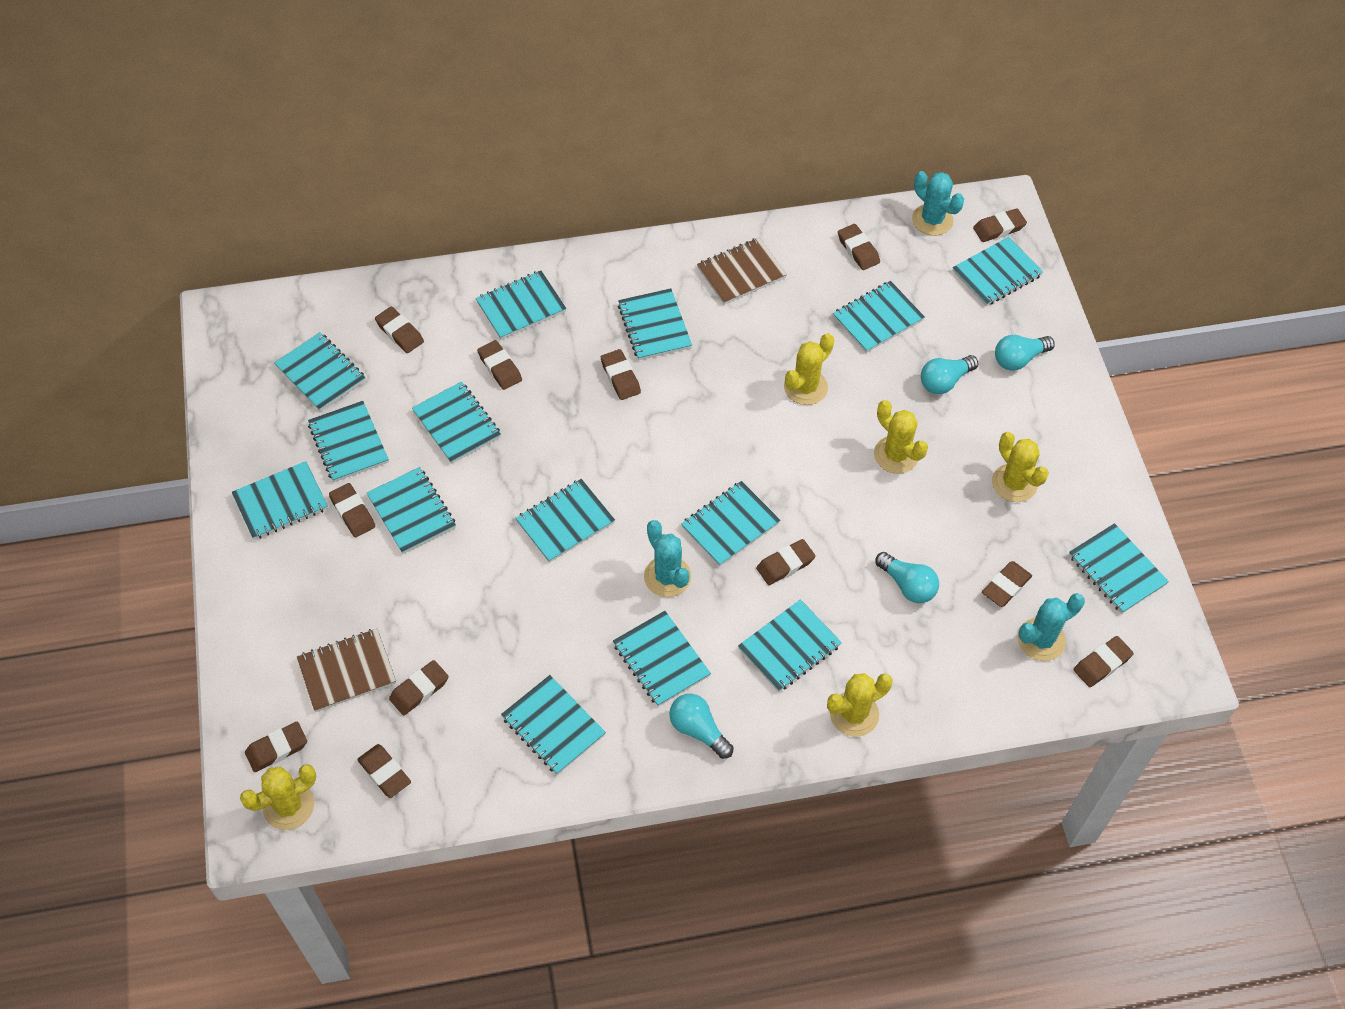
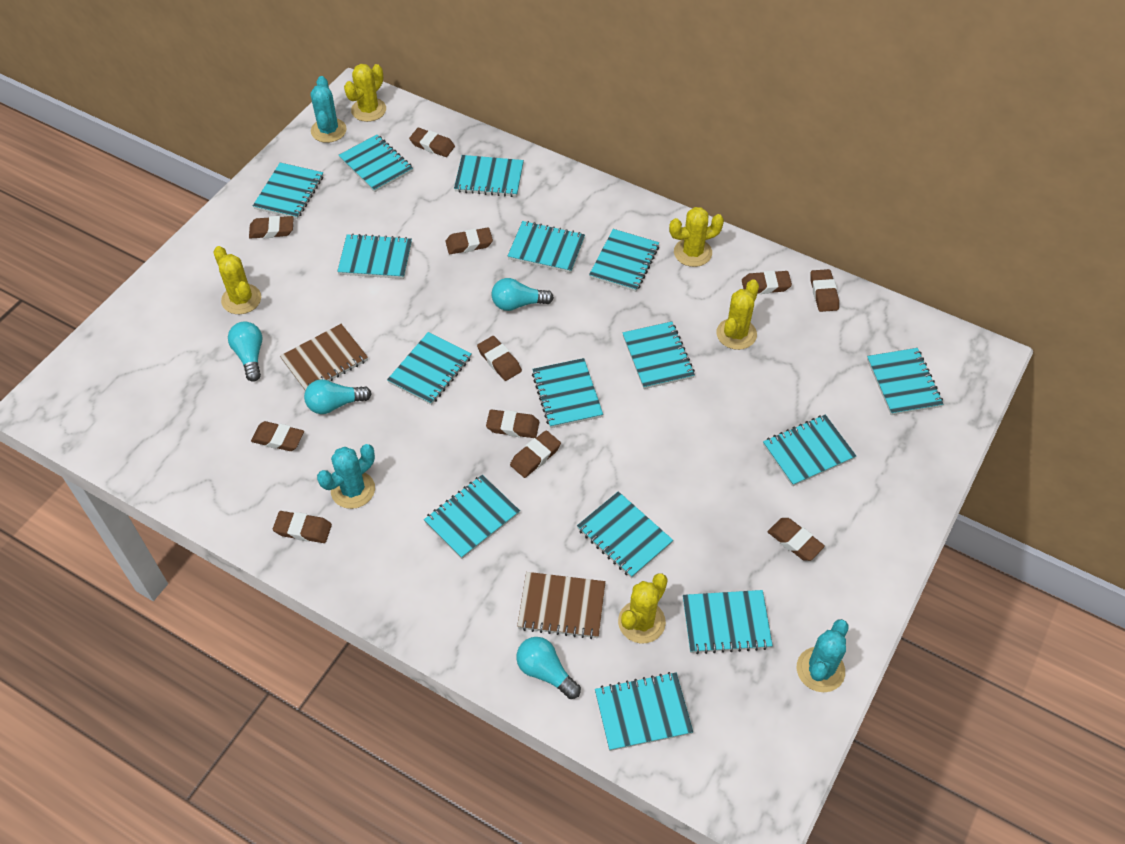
brown eraser: 12 -> 11

